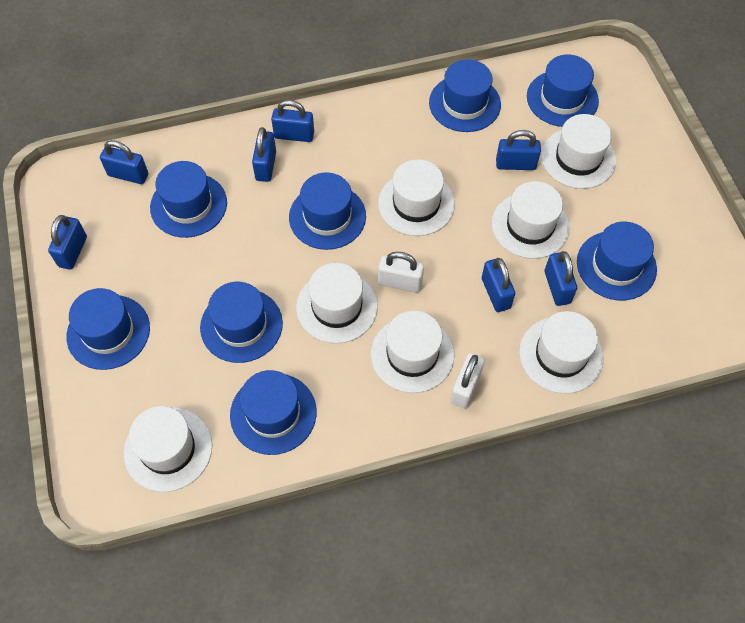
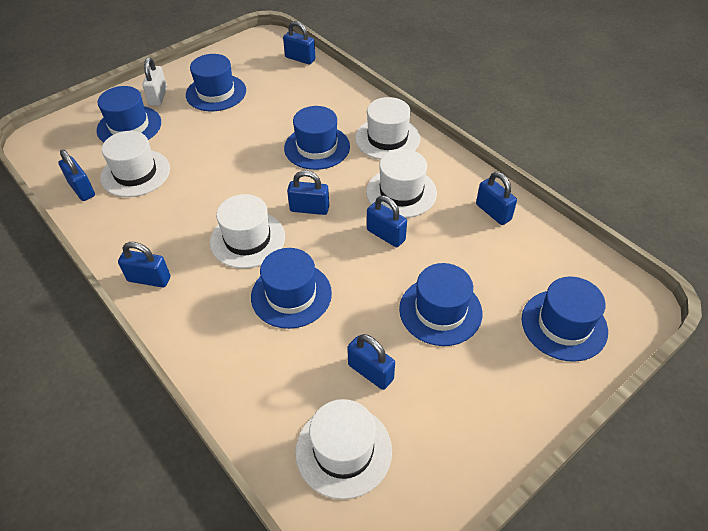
blue hat: 8 -> 6
white hat: 7 -> 5
white padlock: 2 -> 1

